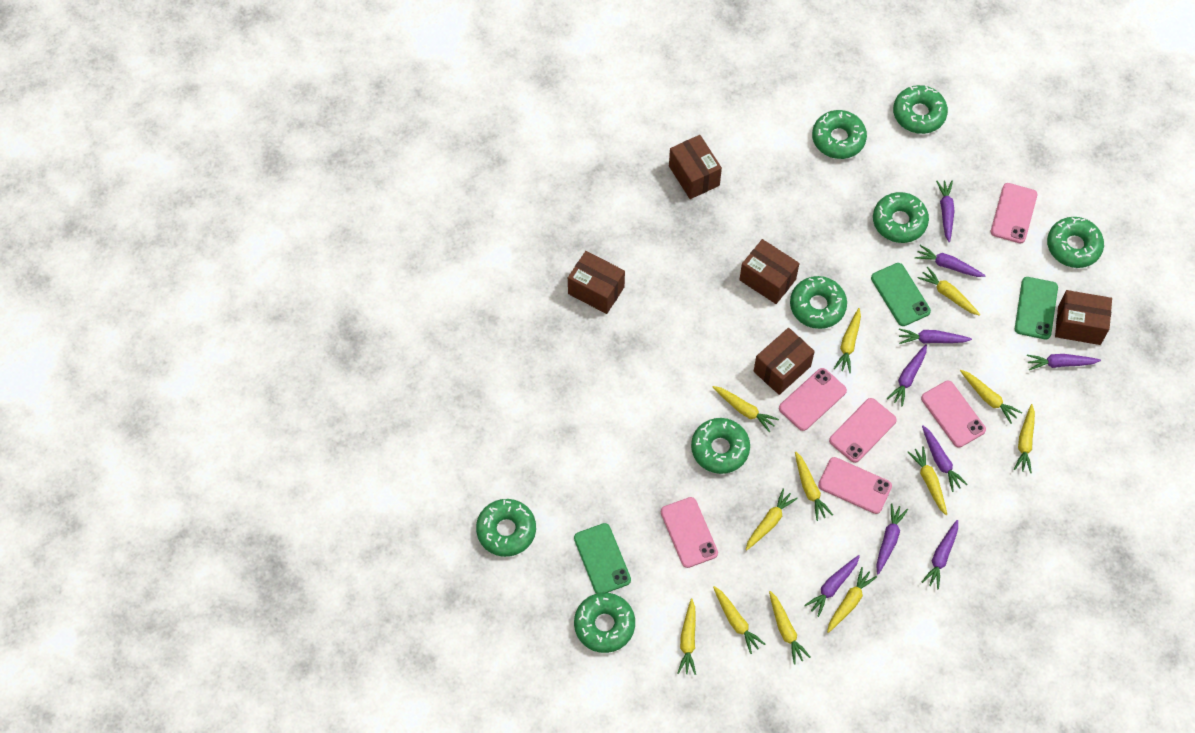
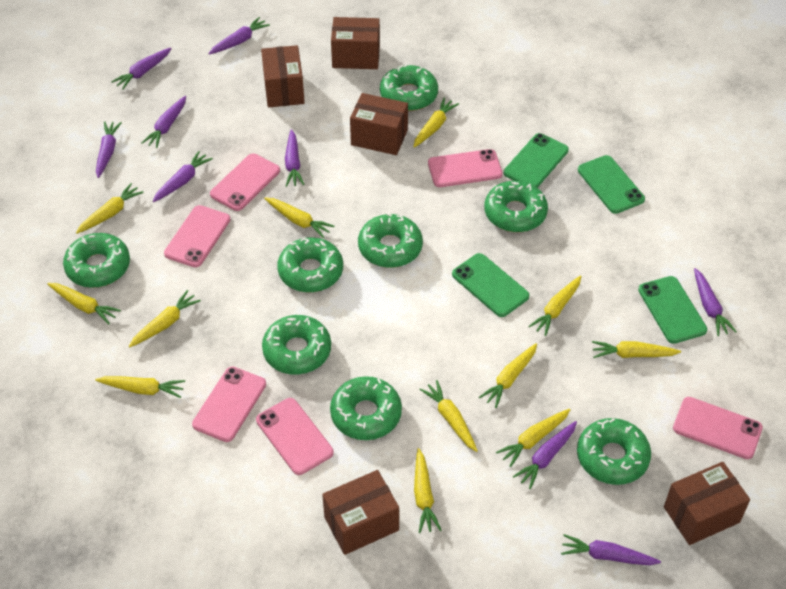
green phone: 3 -> 4

